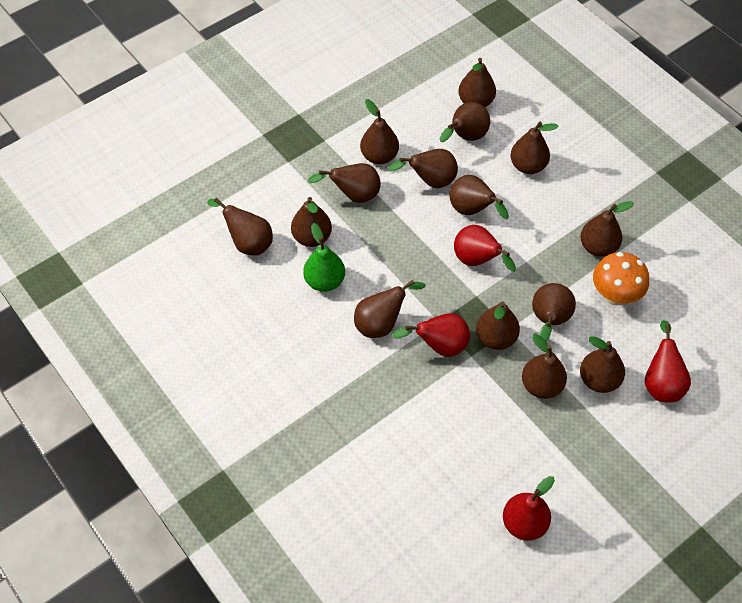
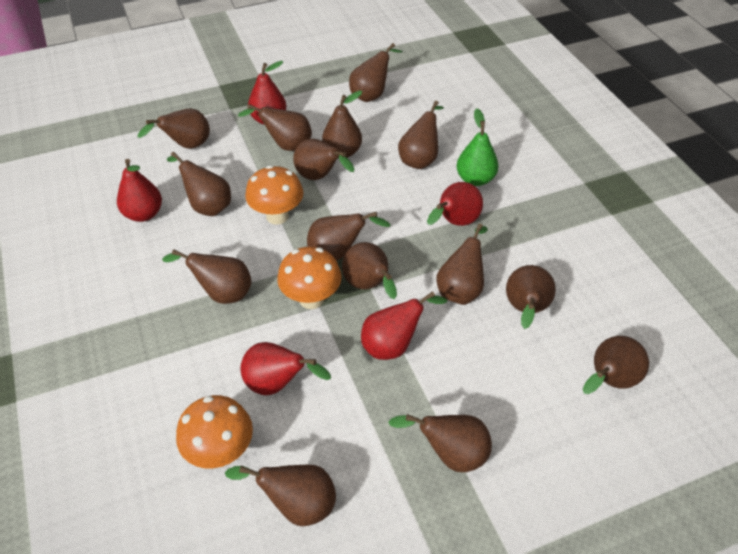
orange mushroom: 1 -> 3
red pear: 4 -> 5

